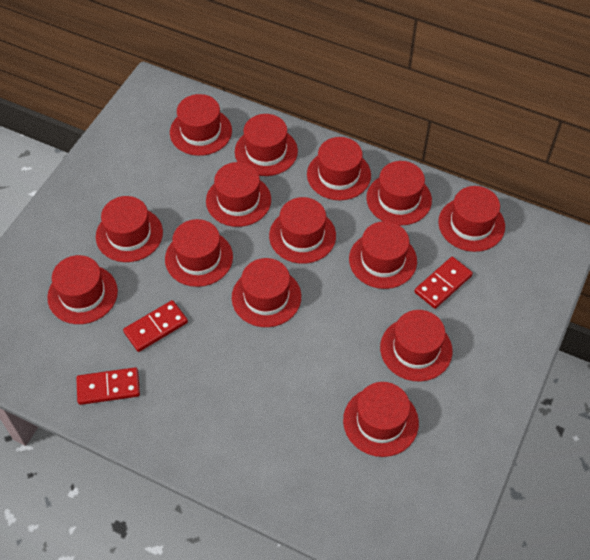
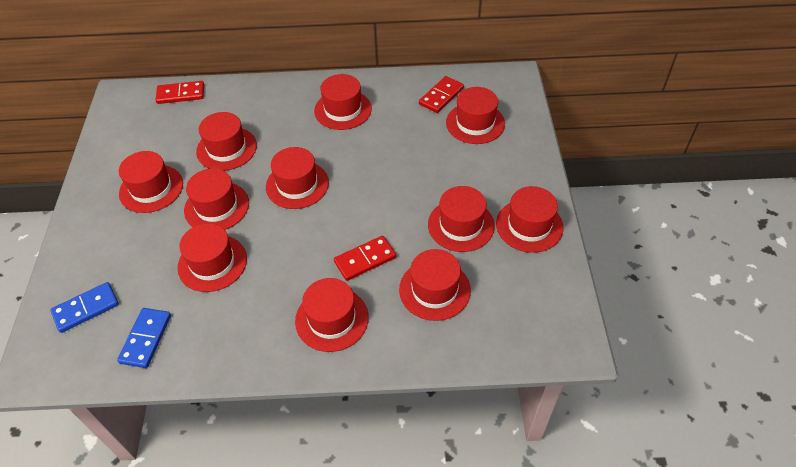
blue domino: 0 -> 2
red hat: 14 -> 11

